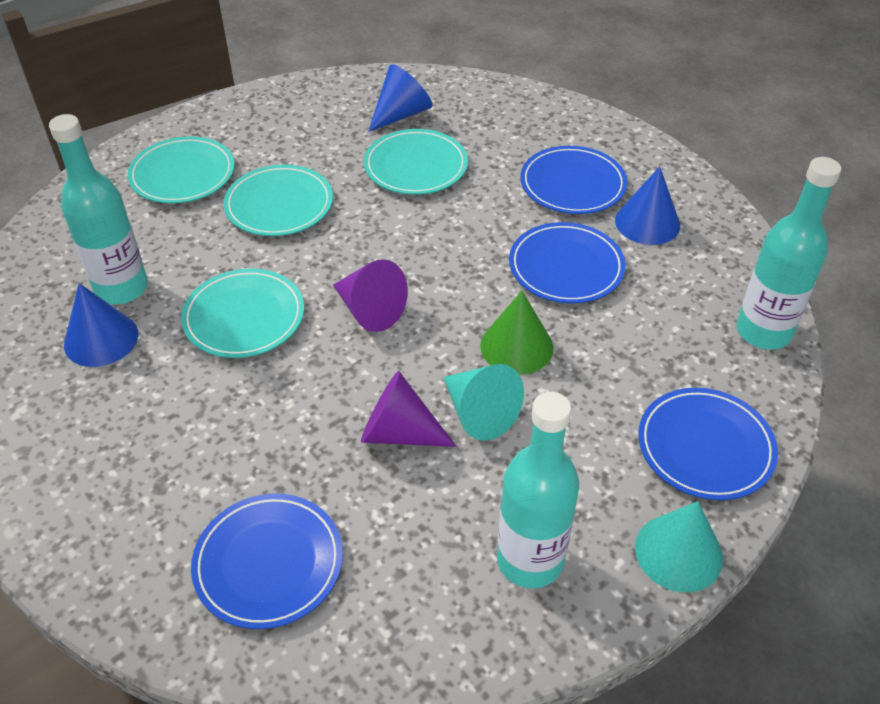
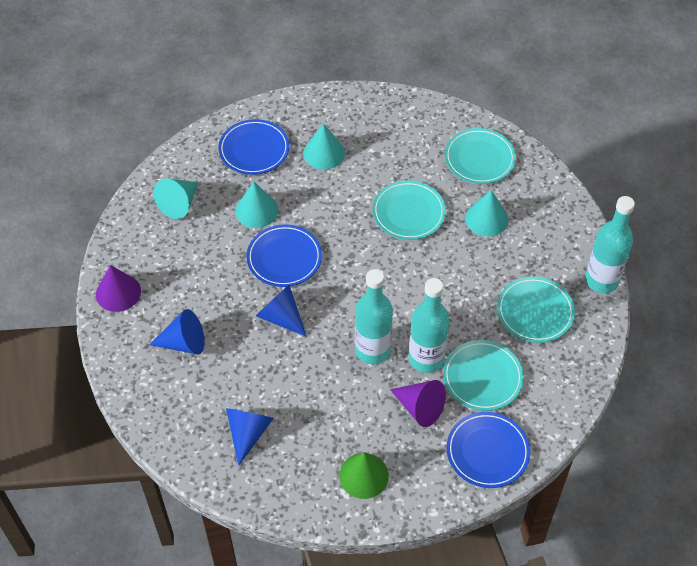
blue plate: 4 -> 3
turquoise cone: 2 -> 4

